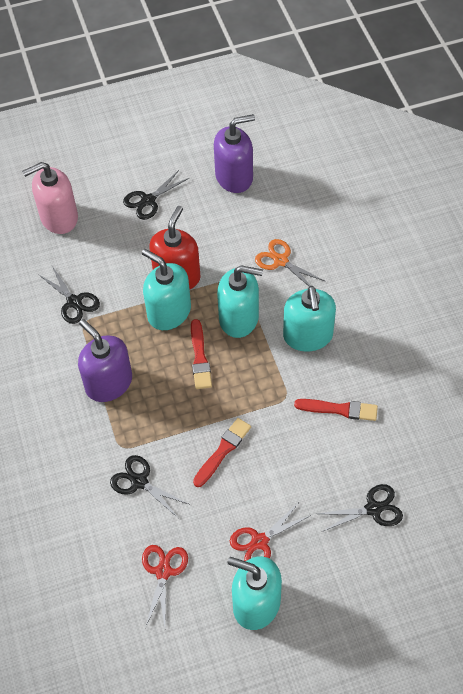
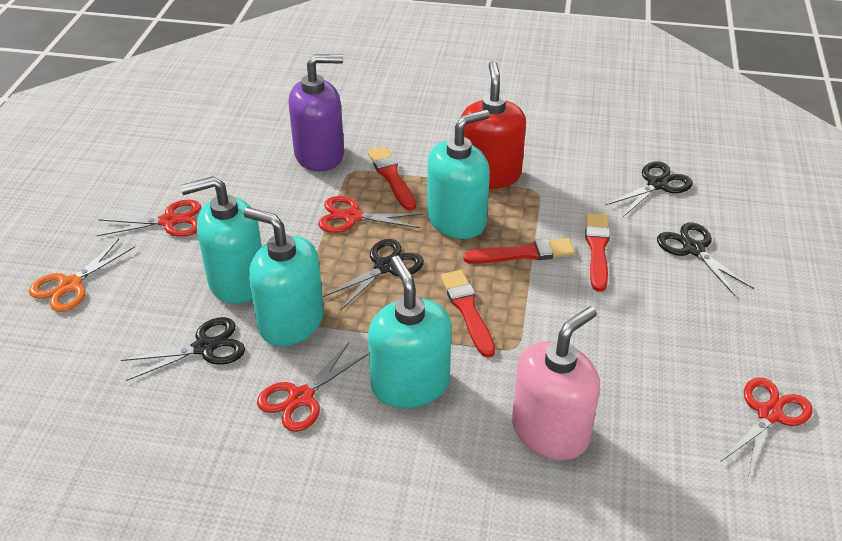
purple soap dispenser: 2 -> 1
red brush: 3 -> 4
red scissors: 2 -> 4

